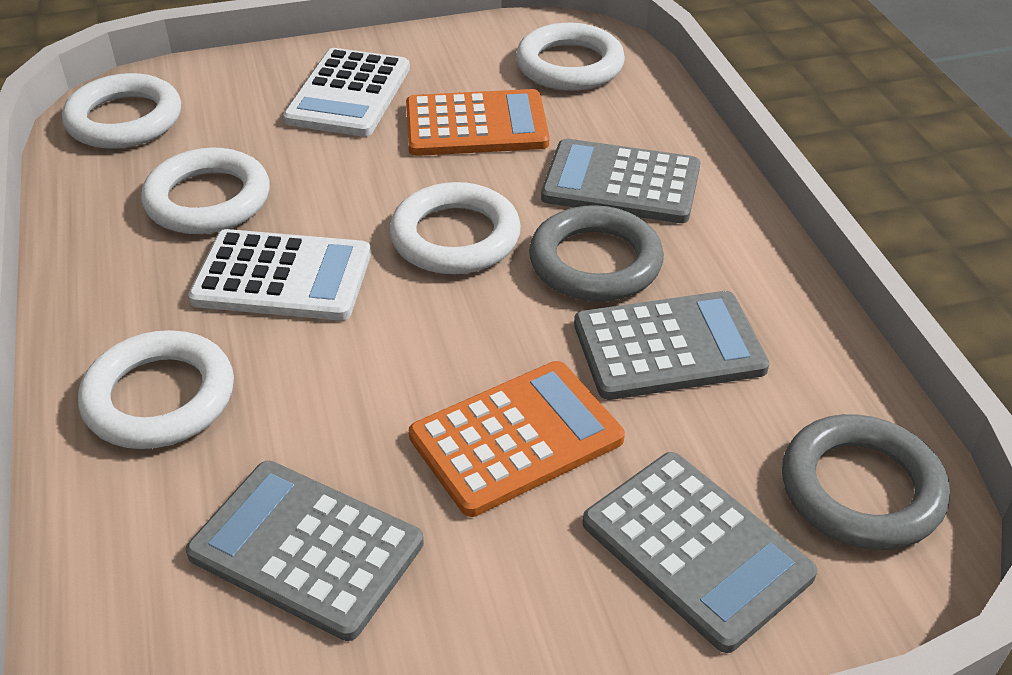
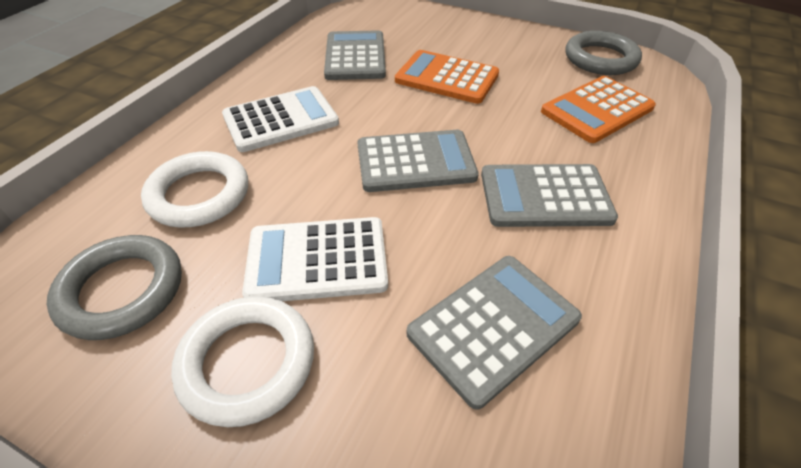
white ring: 5 -> 2

